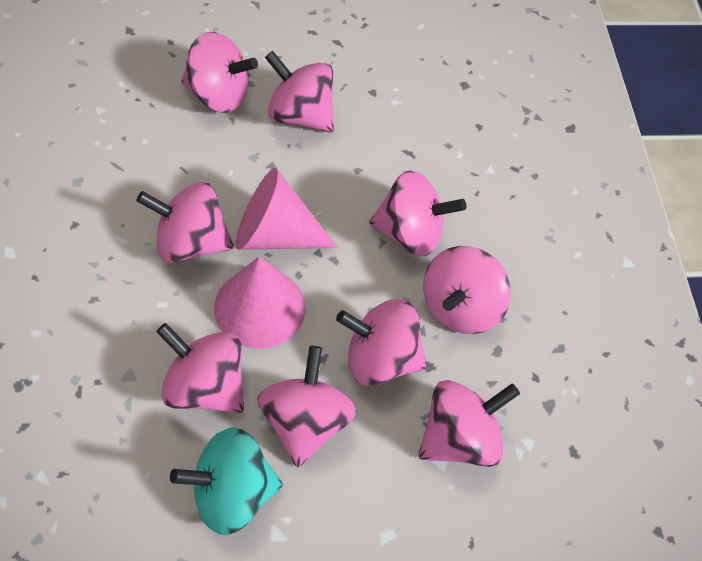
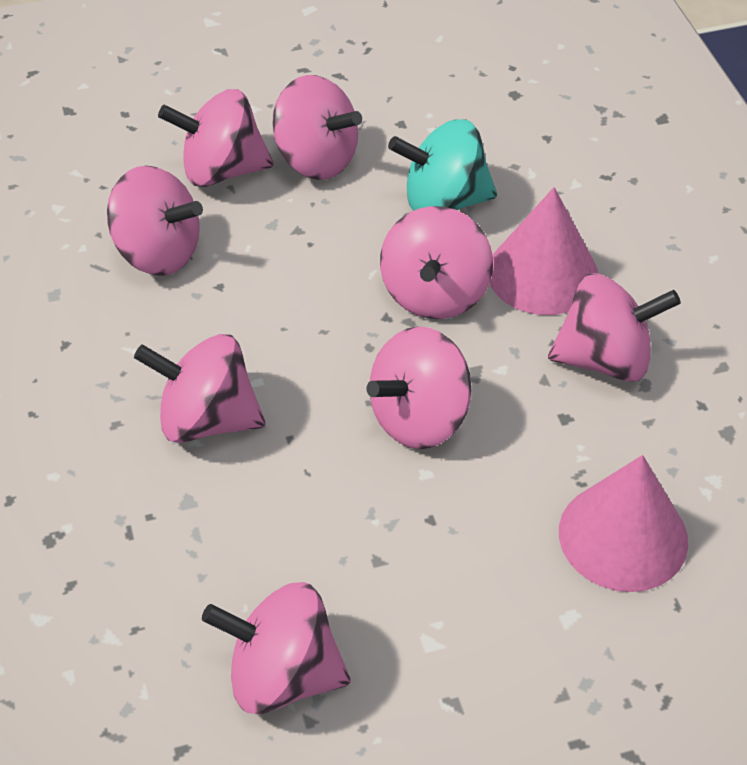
pink spinning top: 9 -> 8

